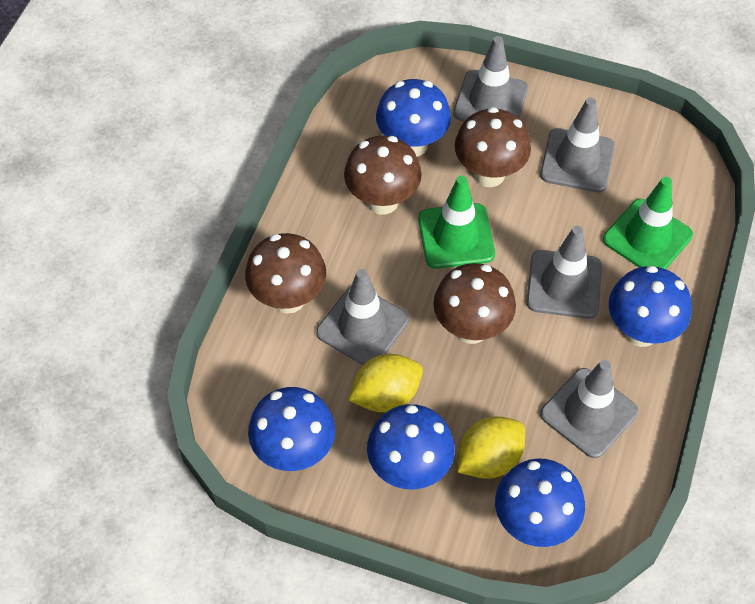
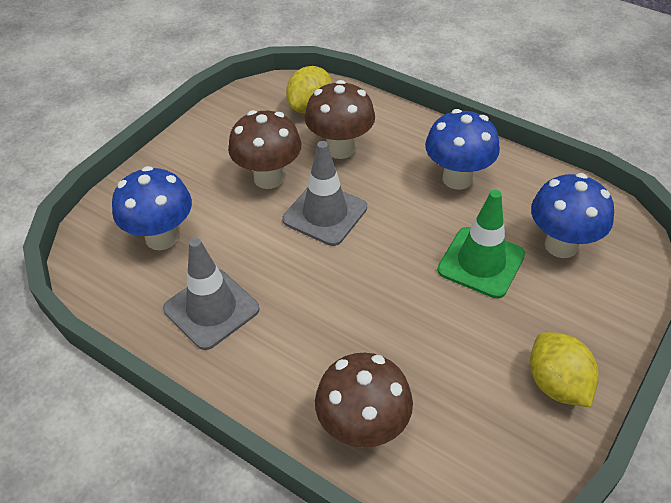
blue mushroom: 5 -> 3
brown mushroom: 4 -> 3
green traffic cone: 2 -> 1
grey traffic cone: 5 -> 2

